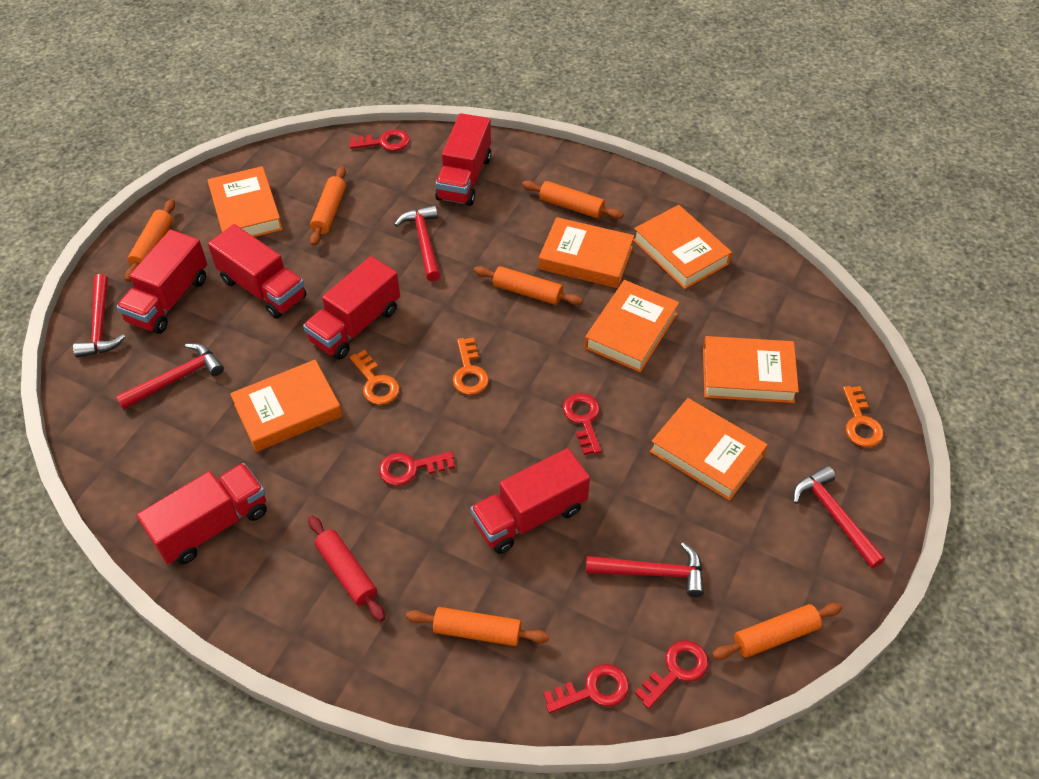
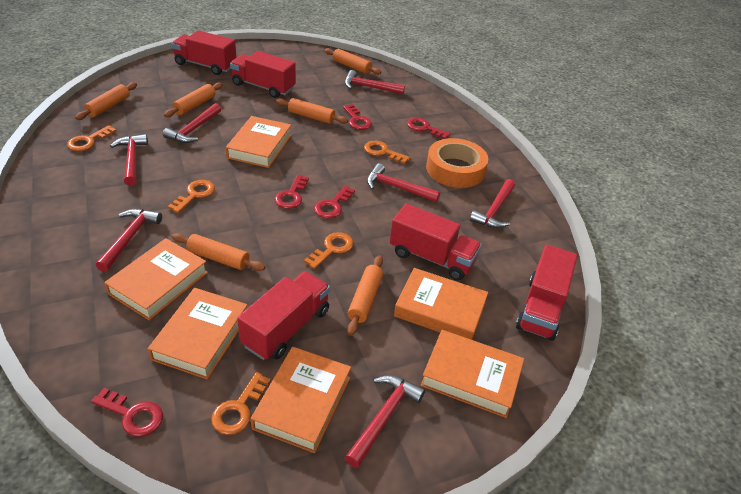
orange book: 7 -> 6
orange key: 3 -> 5
orange tape: 0 -> 1
red hammer: 5 -> 7
red rolling pin: 1 -> 0
red truck: 6 -> 5

